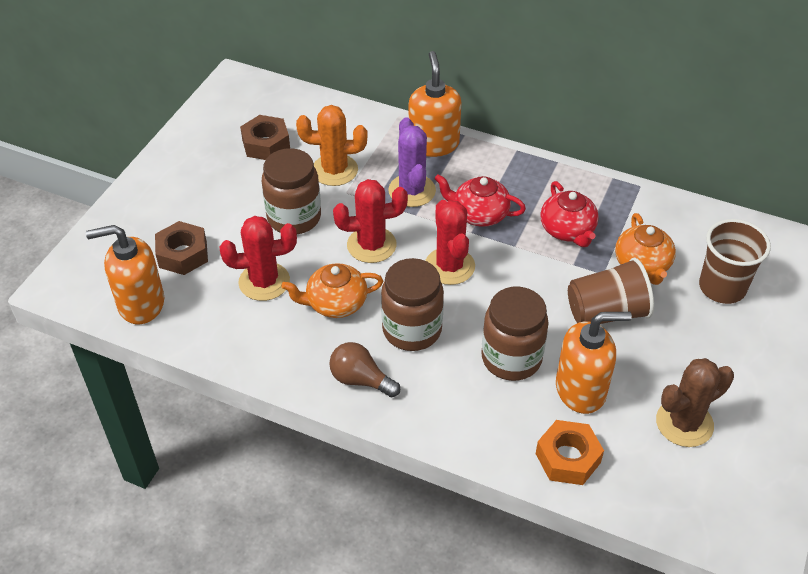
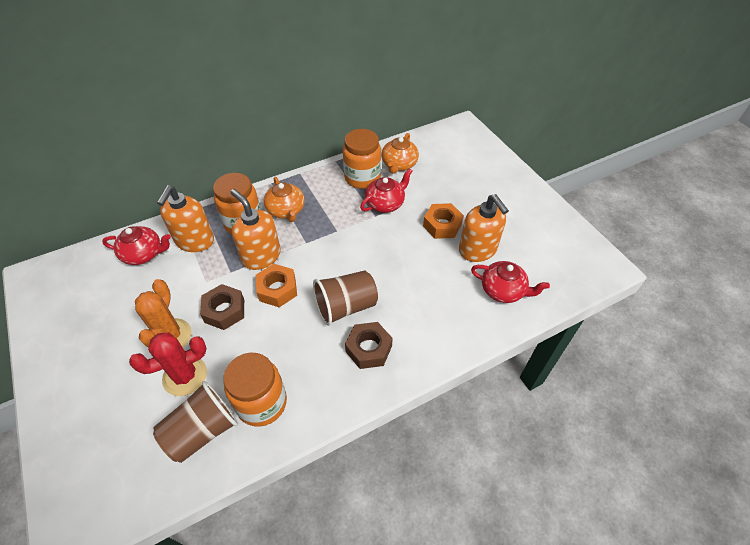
brown cactus: 1 -> 0
brown jar: 3 -> 0
brown light bulb: 1 -> 0
orange jar: 0 -> 3
orange nut: 1 -> 2
purple cactus: 1 -> 0
red cactus: 3 -> 1
red teapot: 2 -> 3

